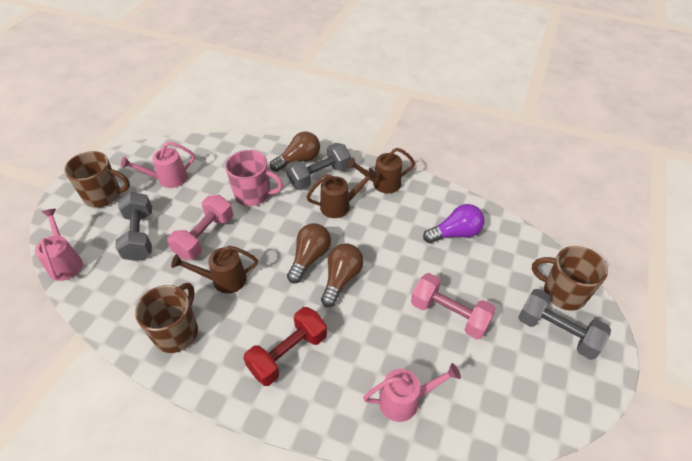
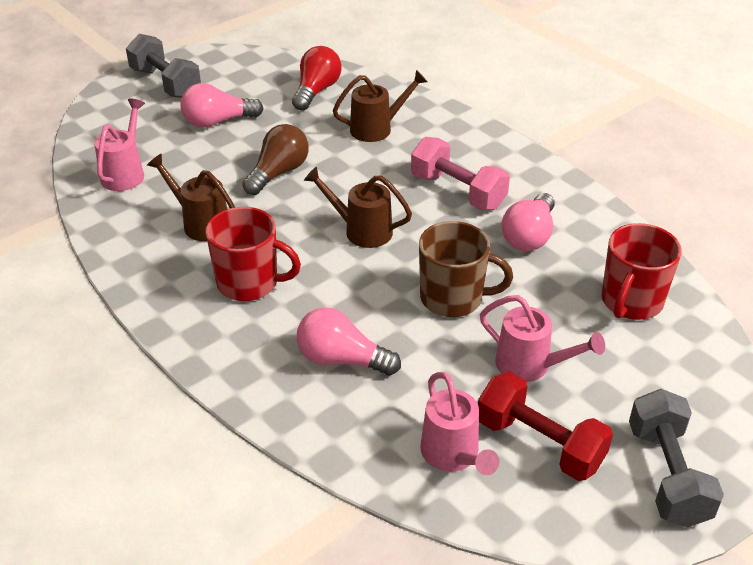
brown light bulb: 3 -> 1
brown mug: 3 -> 1
grey dumbbell: 3 -> 2
pink dumbbell: 2 -> 1
pink light bulb: 0 -> 3
pink mug: 1 -> 0
purple light bulb: 1 -> 0
red light bulb: 0 -> 1
red mug: 0 -> 2

